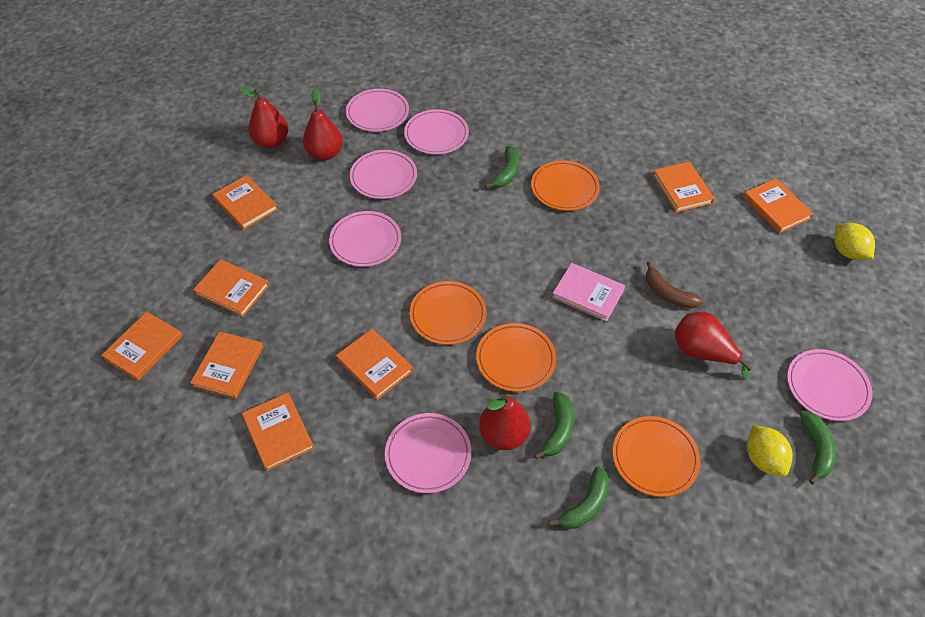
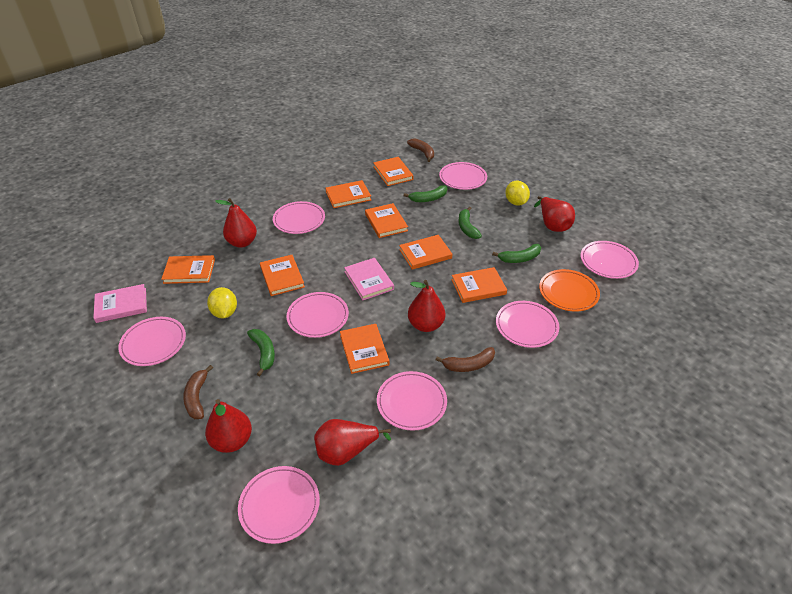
brown banana: 1 -> 3
orange plate: 4 -> 1
pink book: 1 -> 2
pink plate: 6 -> 8
red pear: 4 -> 5

